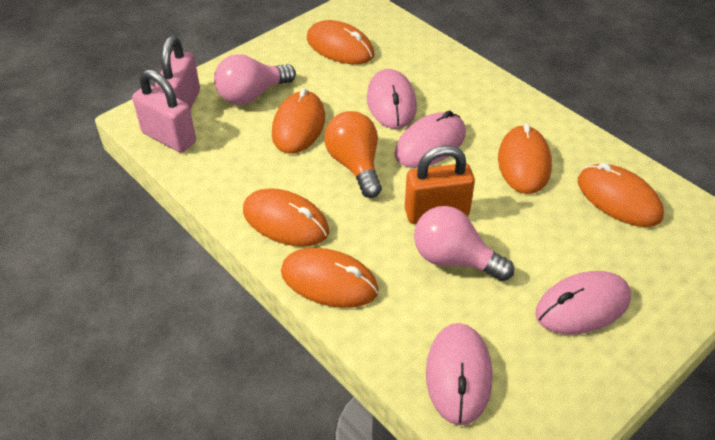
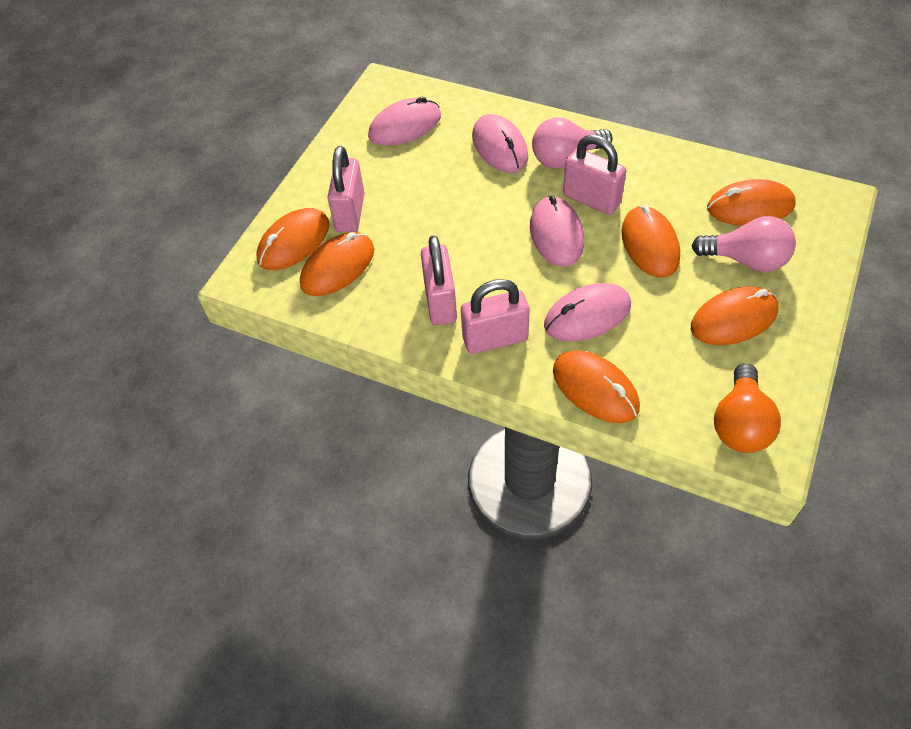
orange padlock: 1 -> 0
pink padlock: 2 -> 4

